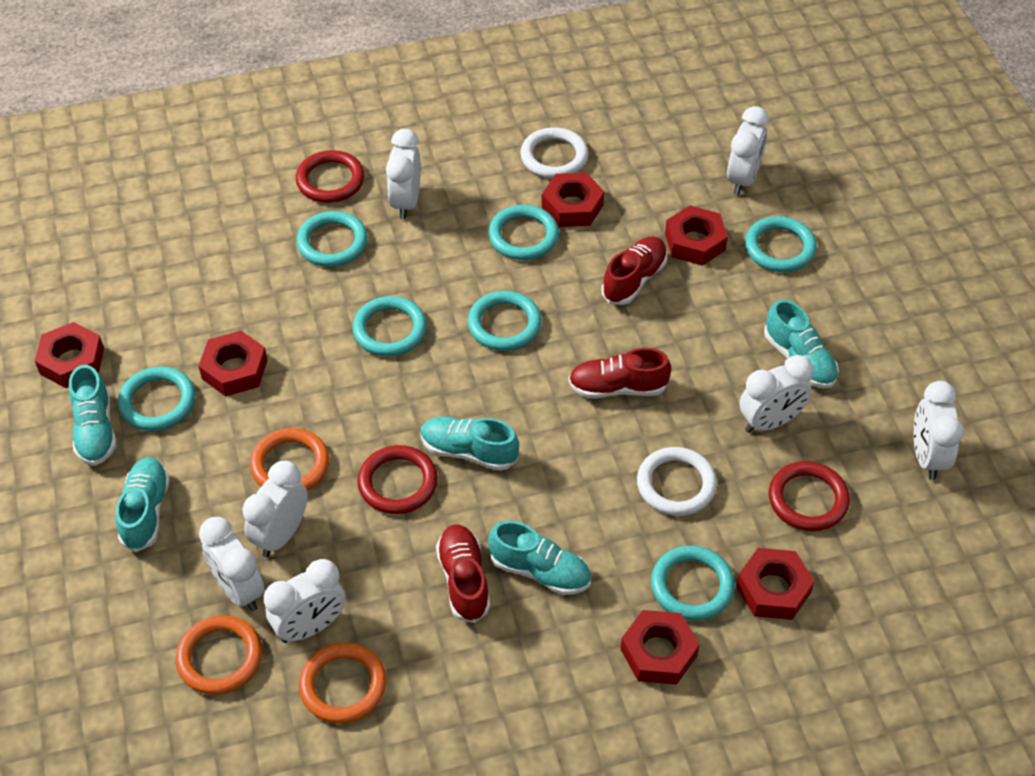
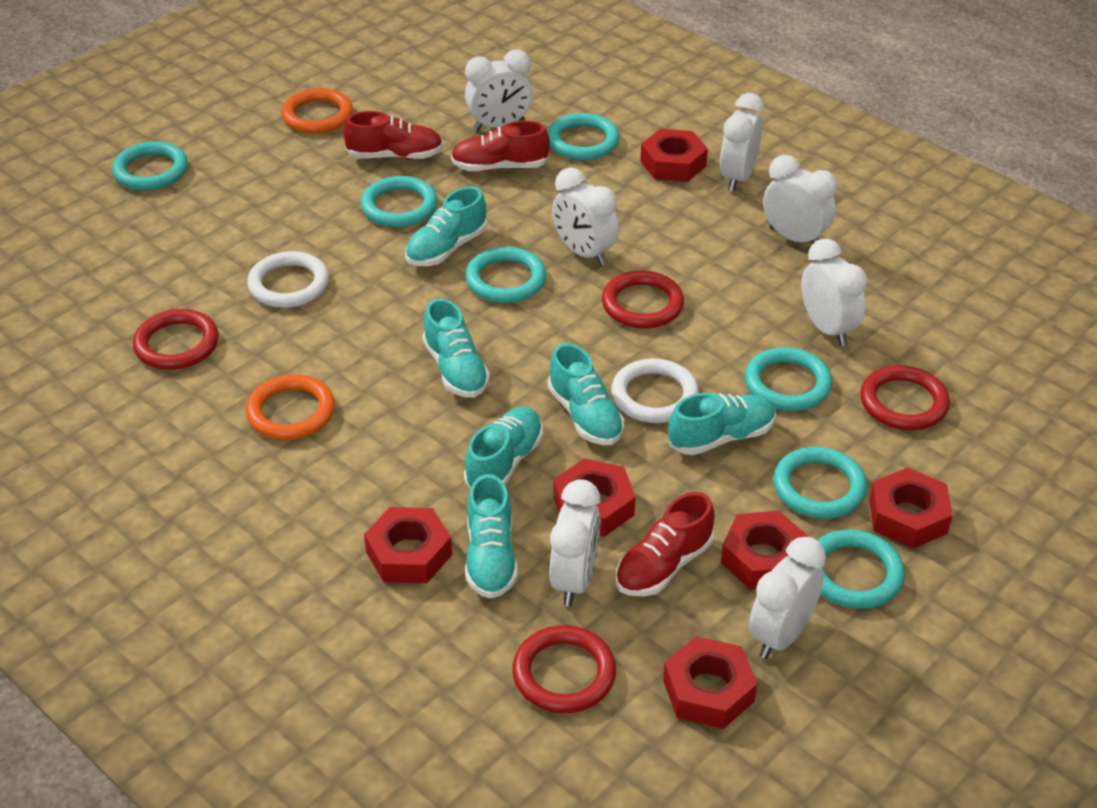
orange ring: 3 -> 2
red ring: 3 -> 4
turquoise shoe: 5 -> 6

